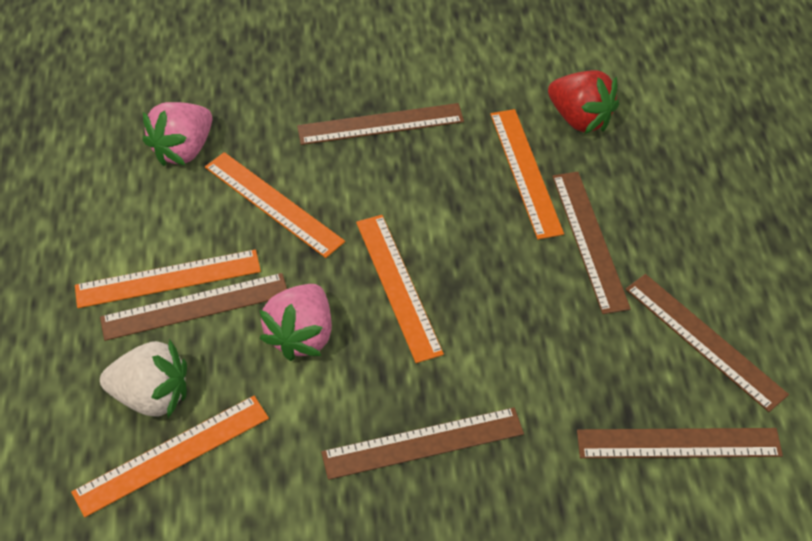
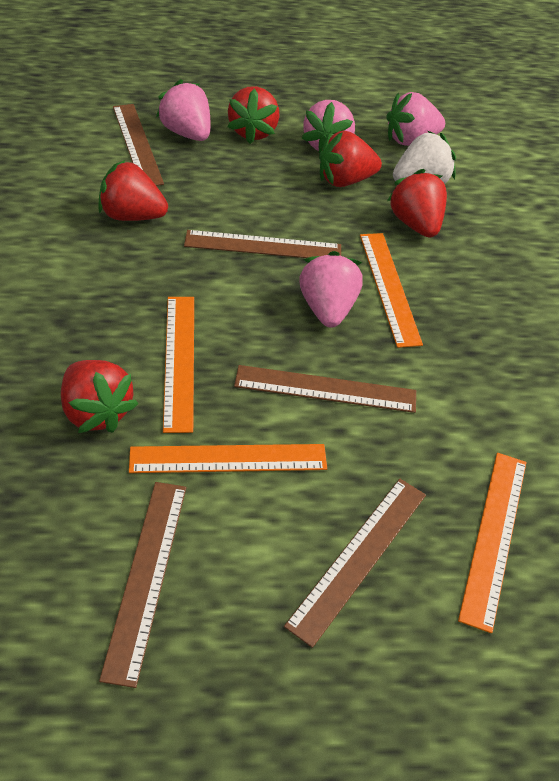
brown ruler: 6 -> 5
orange ruler: 5 -> 4
pink strawberry: 2 -> 4
red strawberry: 1 -> 5

